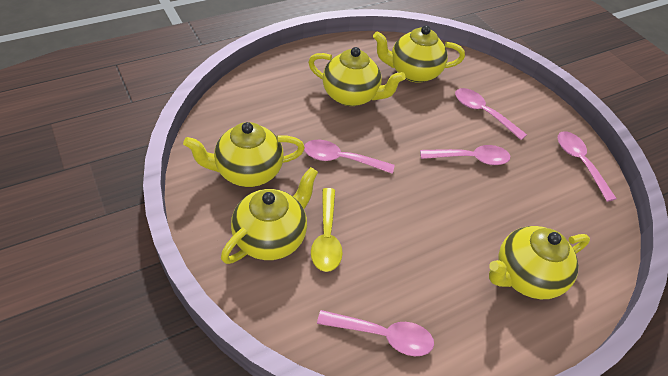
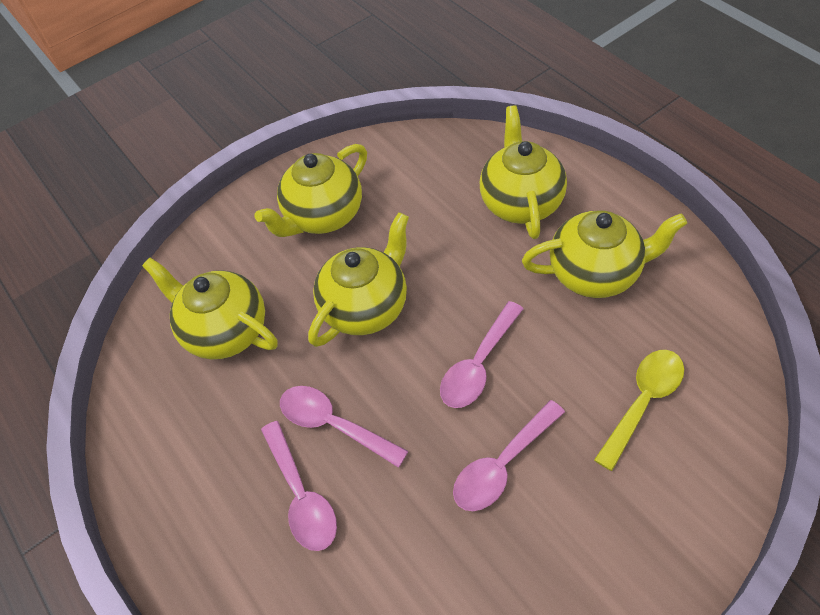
pink spoon: 5 -> 4

